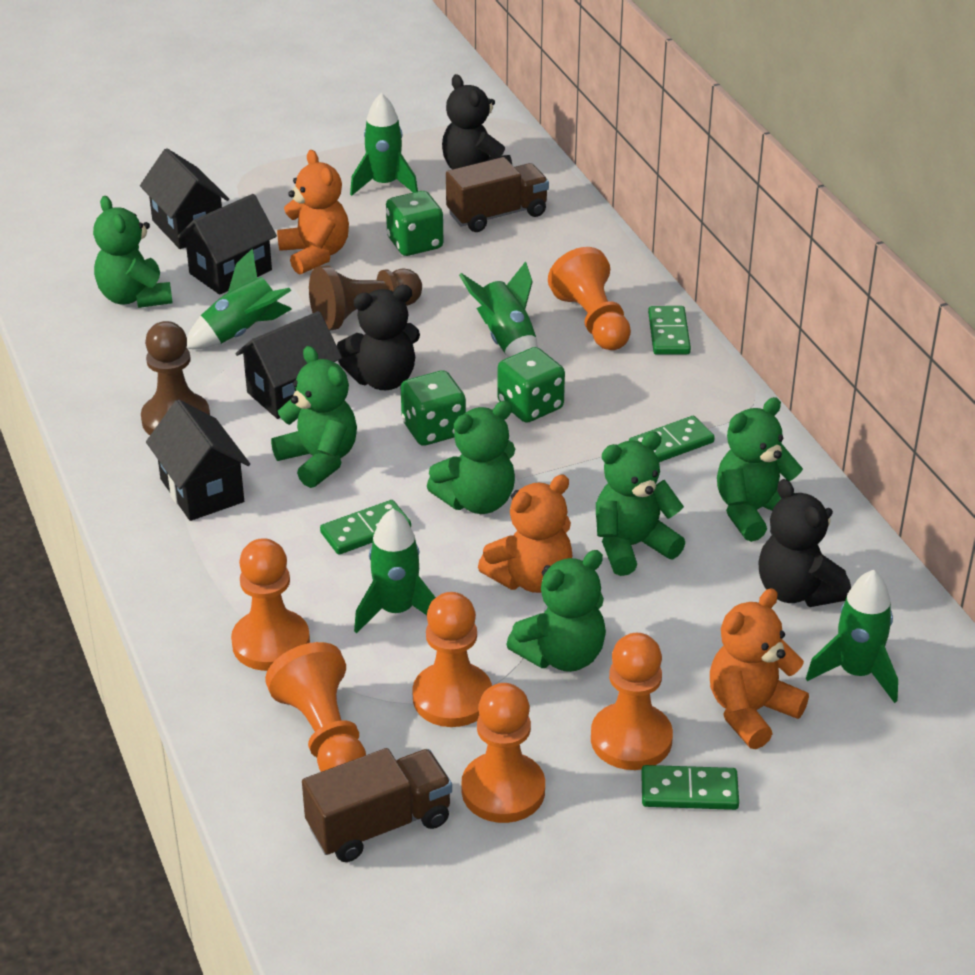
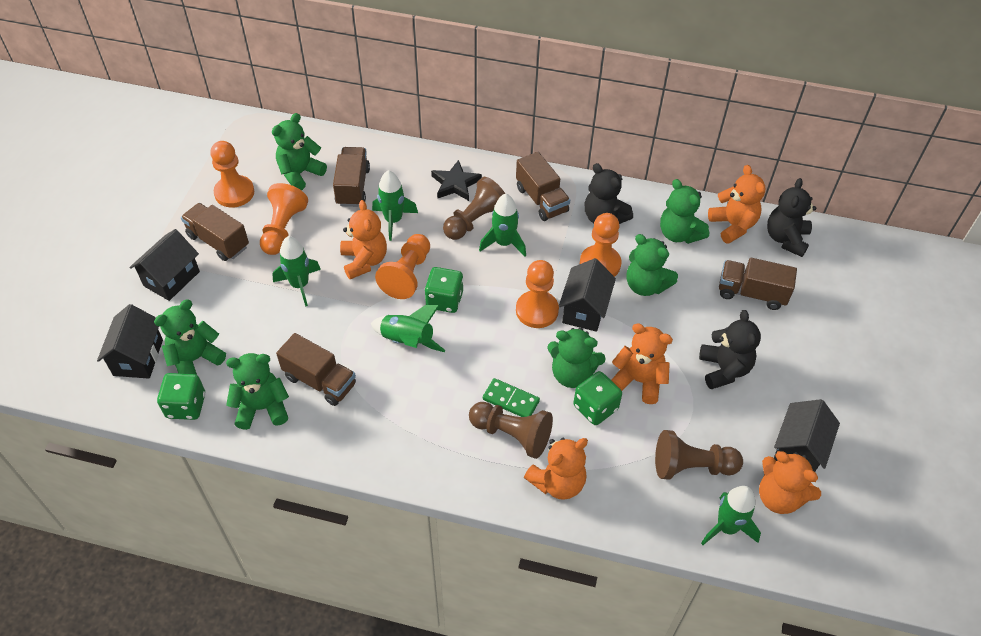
black star: 0 -> 1
brown pawn: 2 -> 3
brown truck: 2 -> 5
green domino: 4 -> 1
orange pawn: 6 -> 5
orange teddy bear: 3 -> 5

